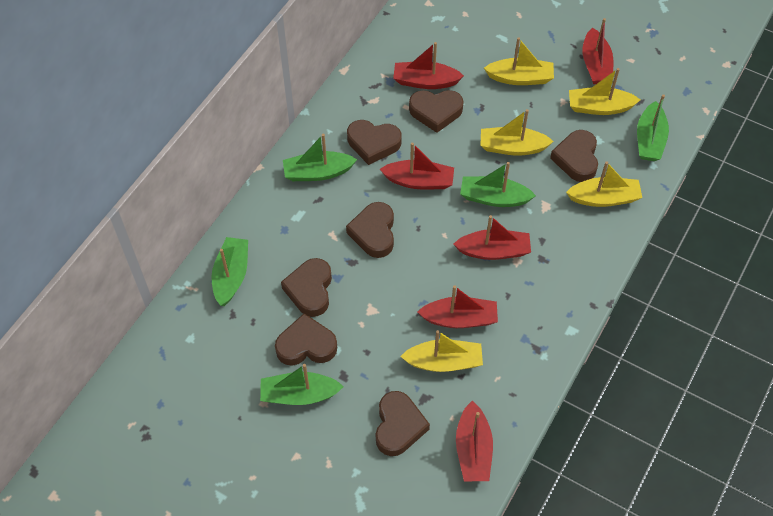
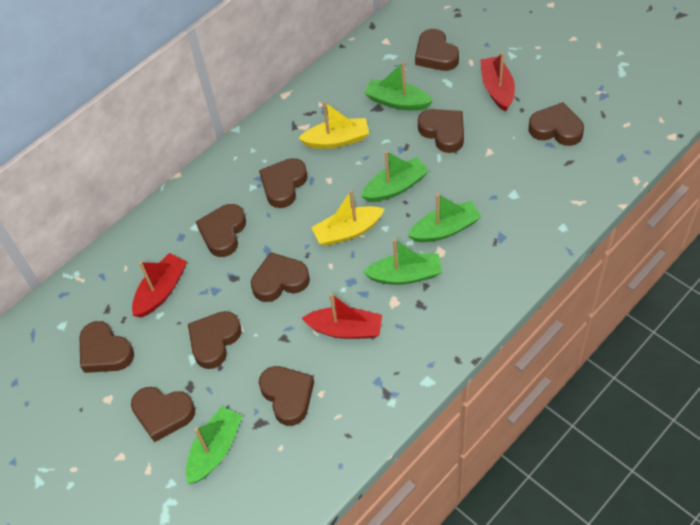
brown heart: 7 -> 10
red boat: 6 -> 3
yellow boat: 5 -> 2

